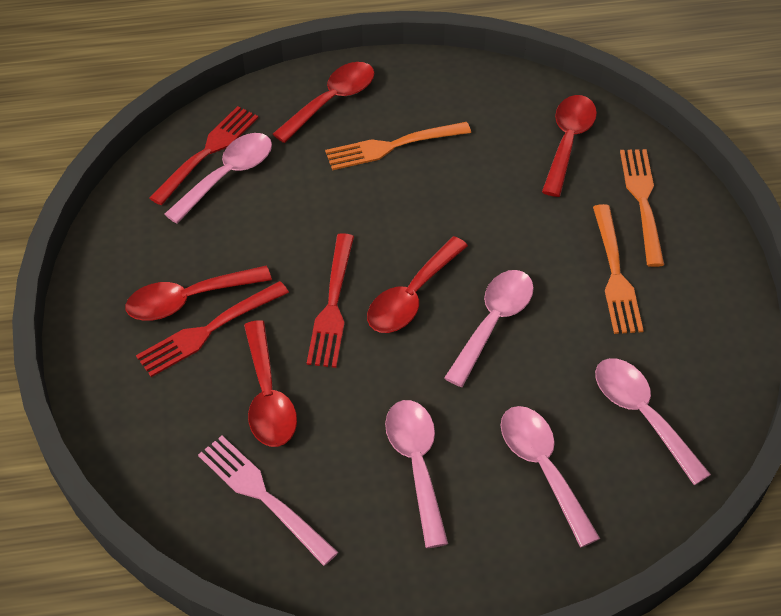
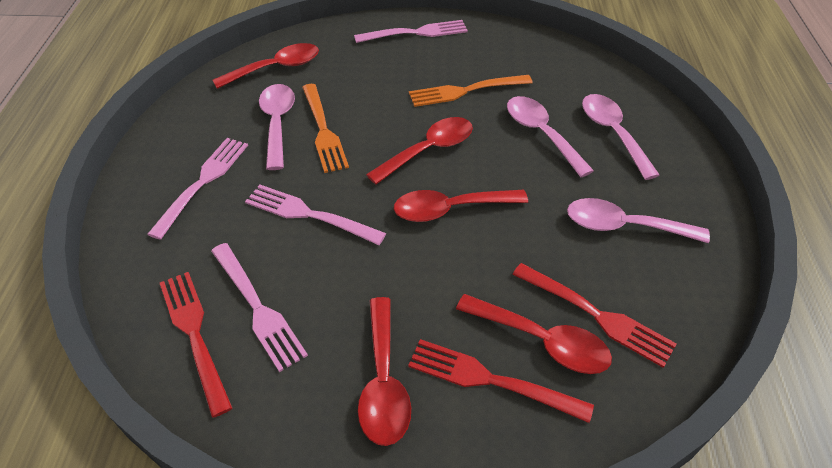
orange fork: 3 -> 2
pink fork: 1 -> 4
pink spoon: 5 -> 4

